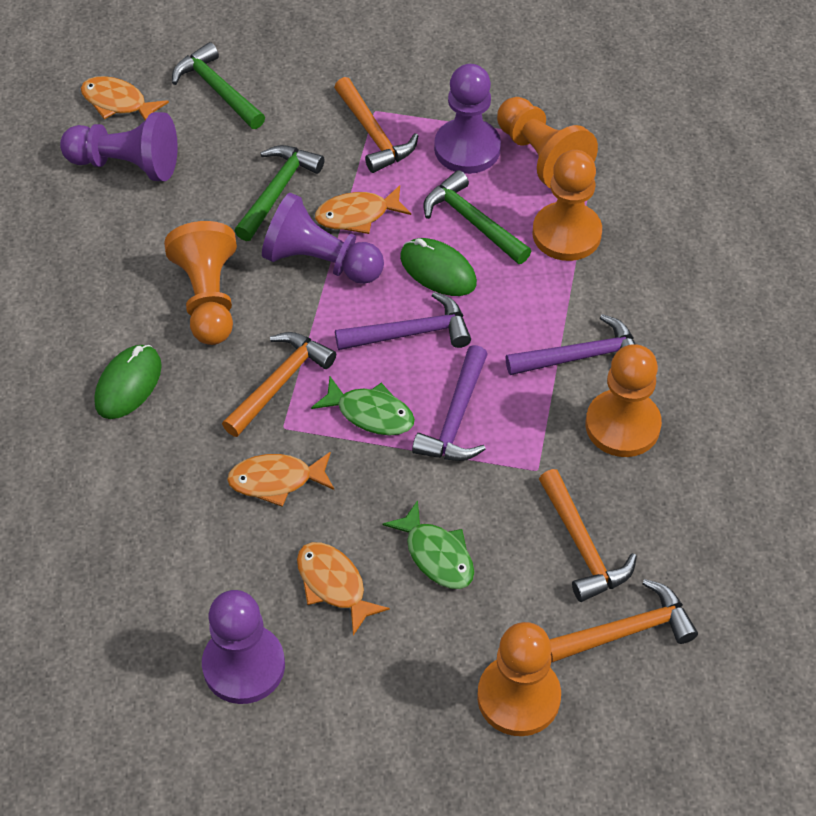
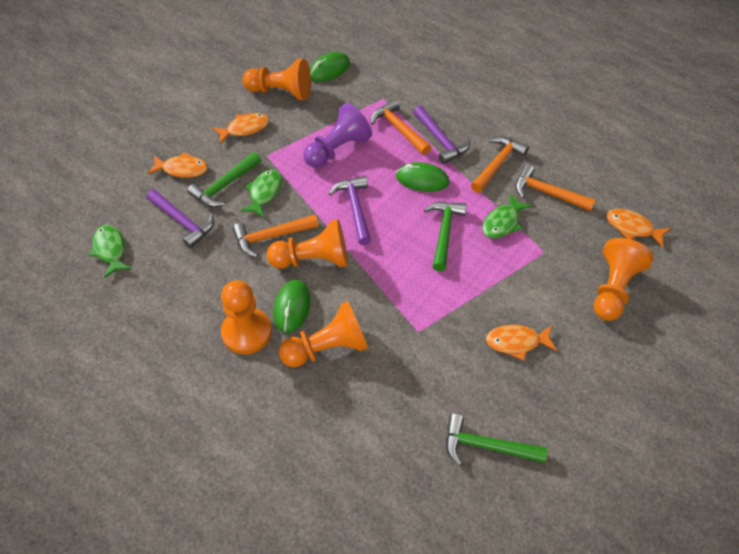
green fish: 2 -> 3
green mouse: 2 -> 3
purple pawn: 4 -> 1

